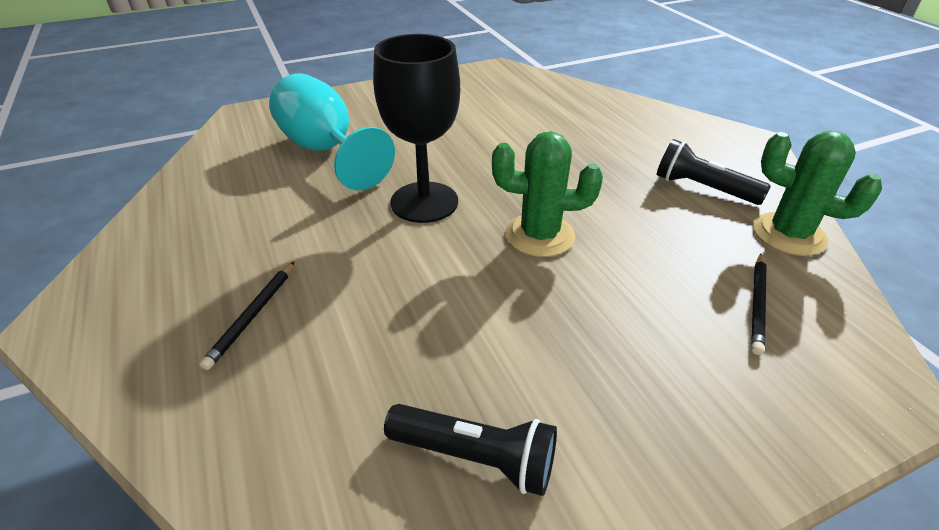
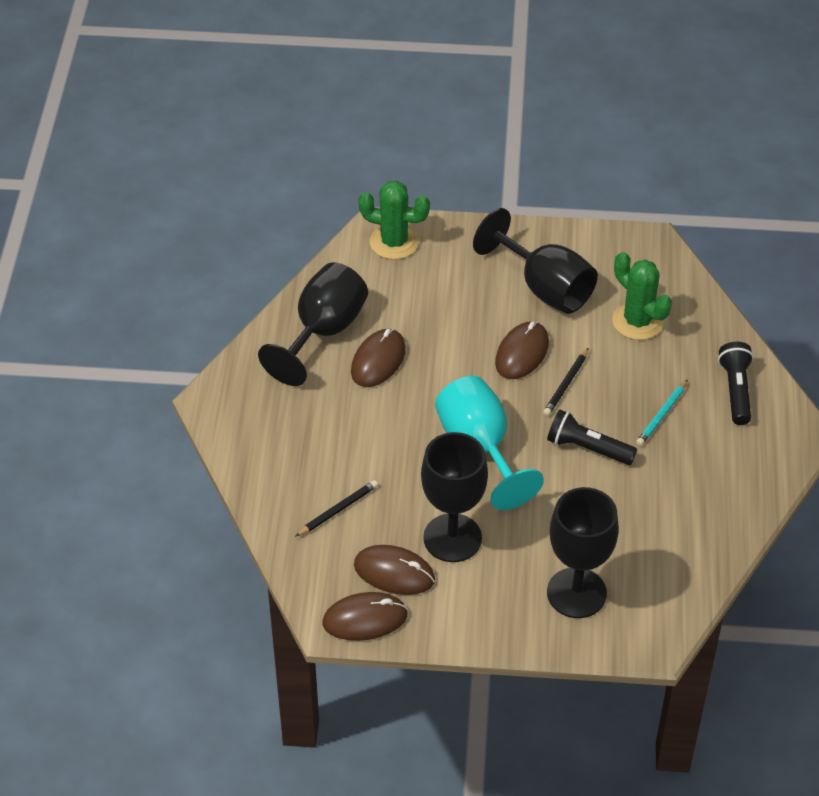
black goblet: 1 -> 4
brown mouse: 0 -> 4
turquoise pencil: 0 -> 1

